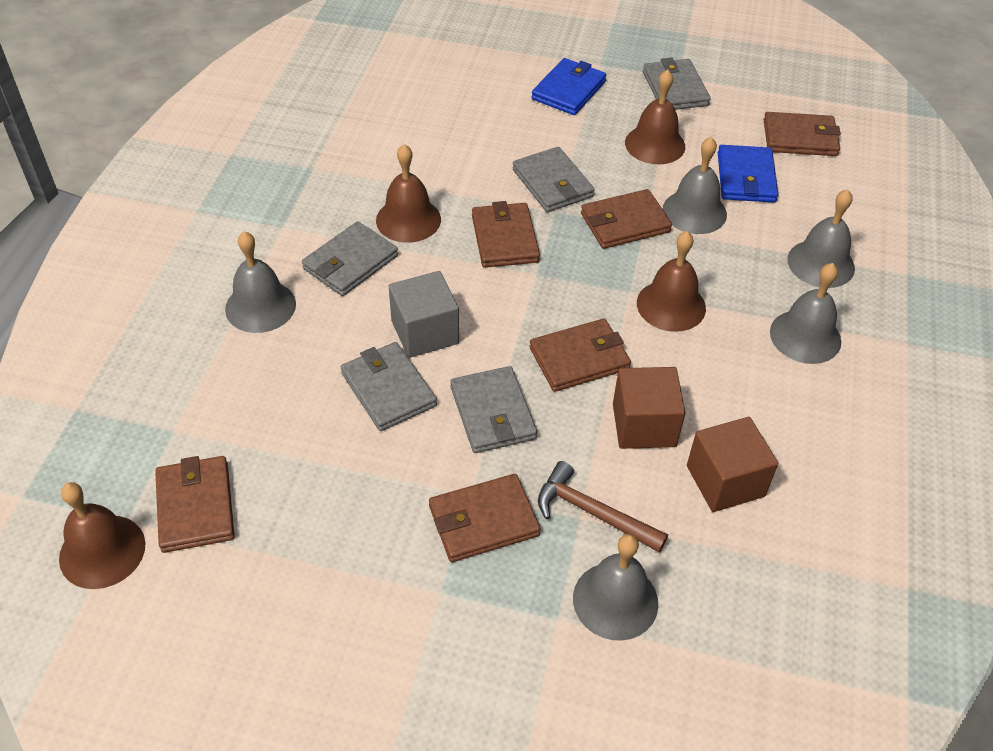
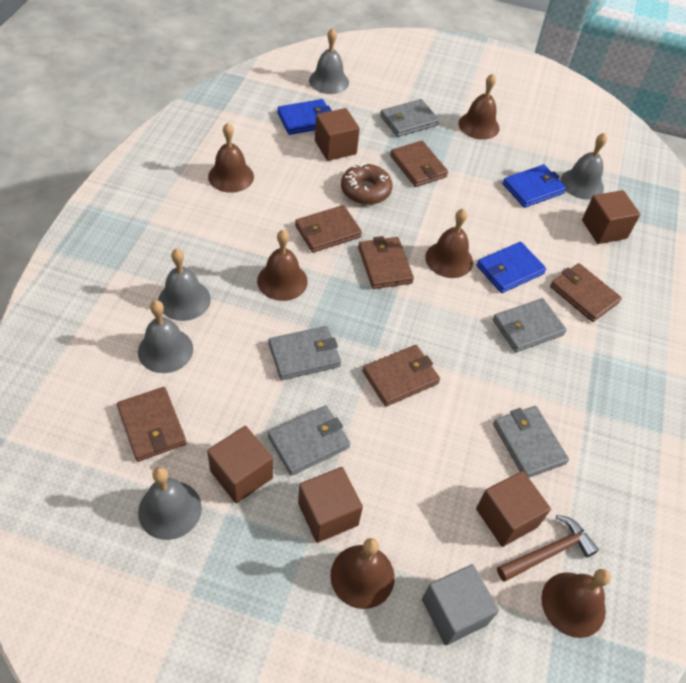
blue wallet: 2 -> 3
brown bell: 4 -> 6
brown cube: 2 -> 5
brown donut: 0 -> 1

